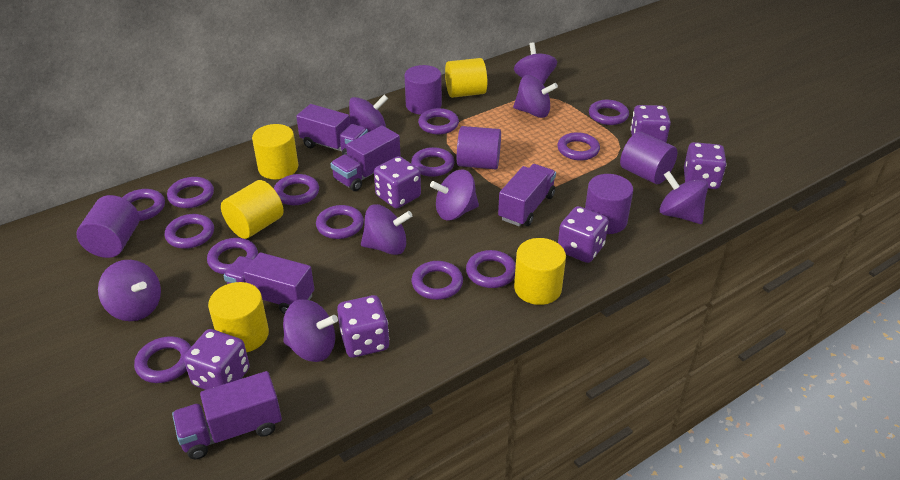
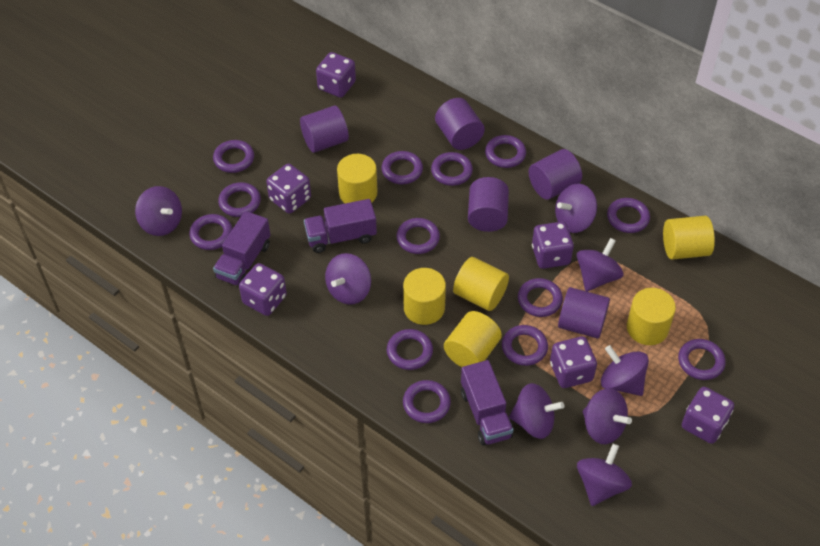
purple truck: 5 -> 3
yellow cylinder: 5 -> 6

